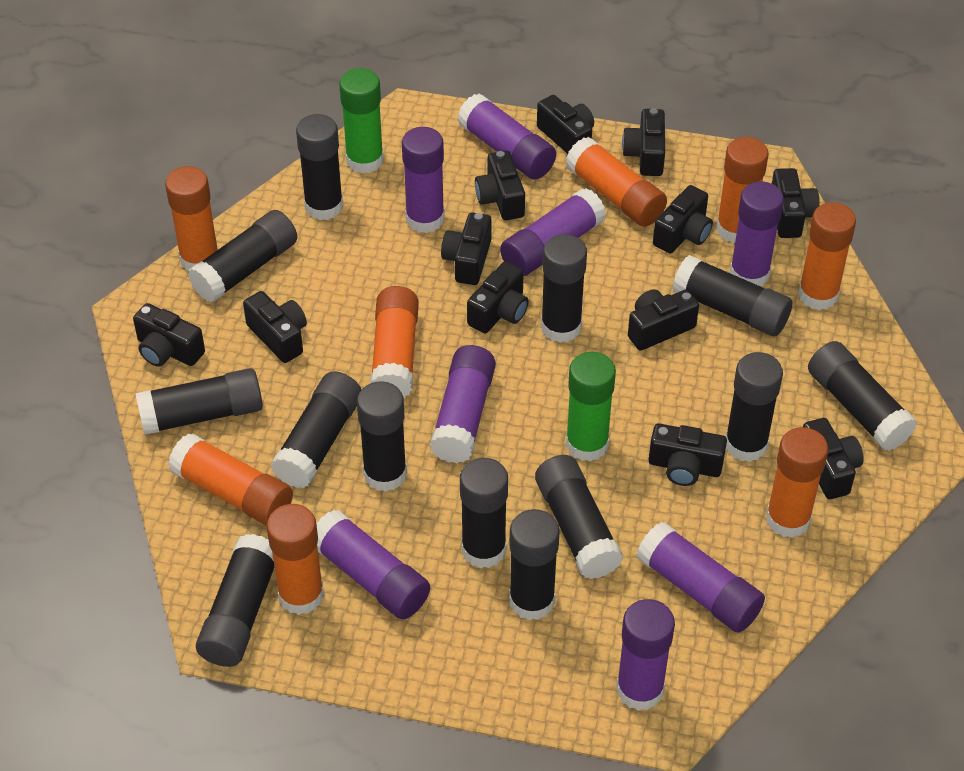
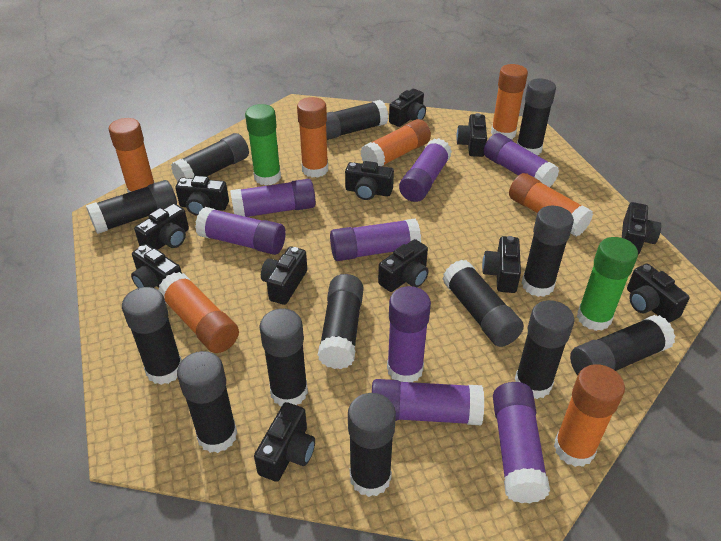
orange glue stick: 8 -> 7

